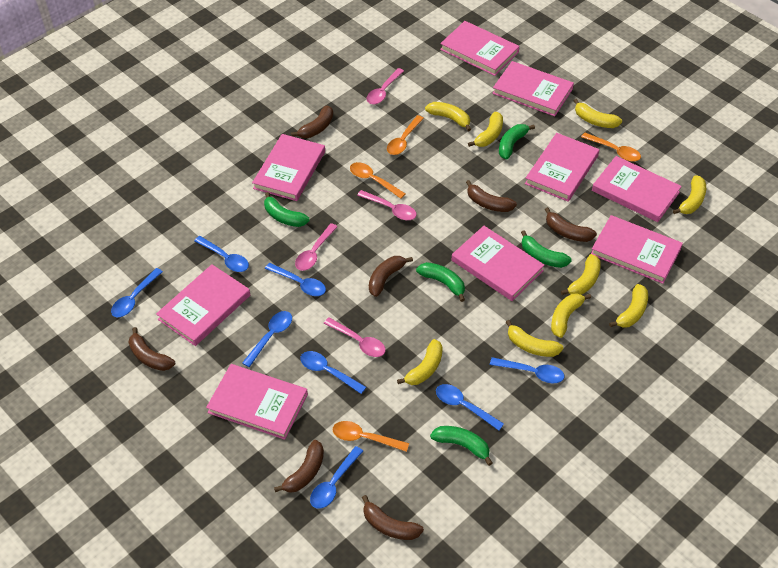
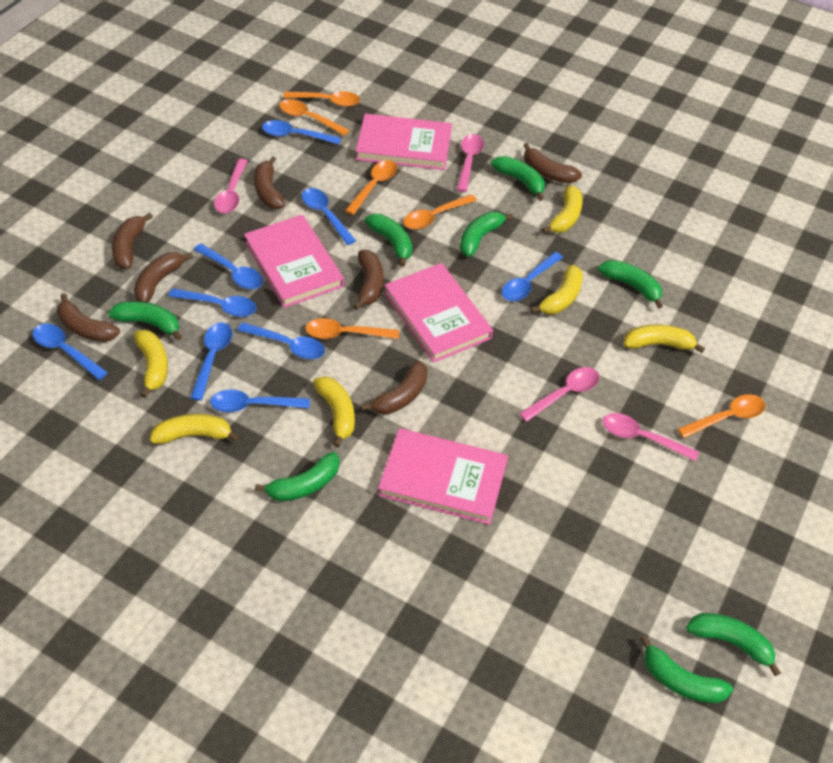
blue spoon: 8 -> 9
green banana: 5 -> 8
orange spoon: 4 -> 6
pink book: 9 -> 4
yellow banana: 9 -> 6

